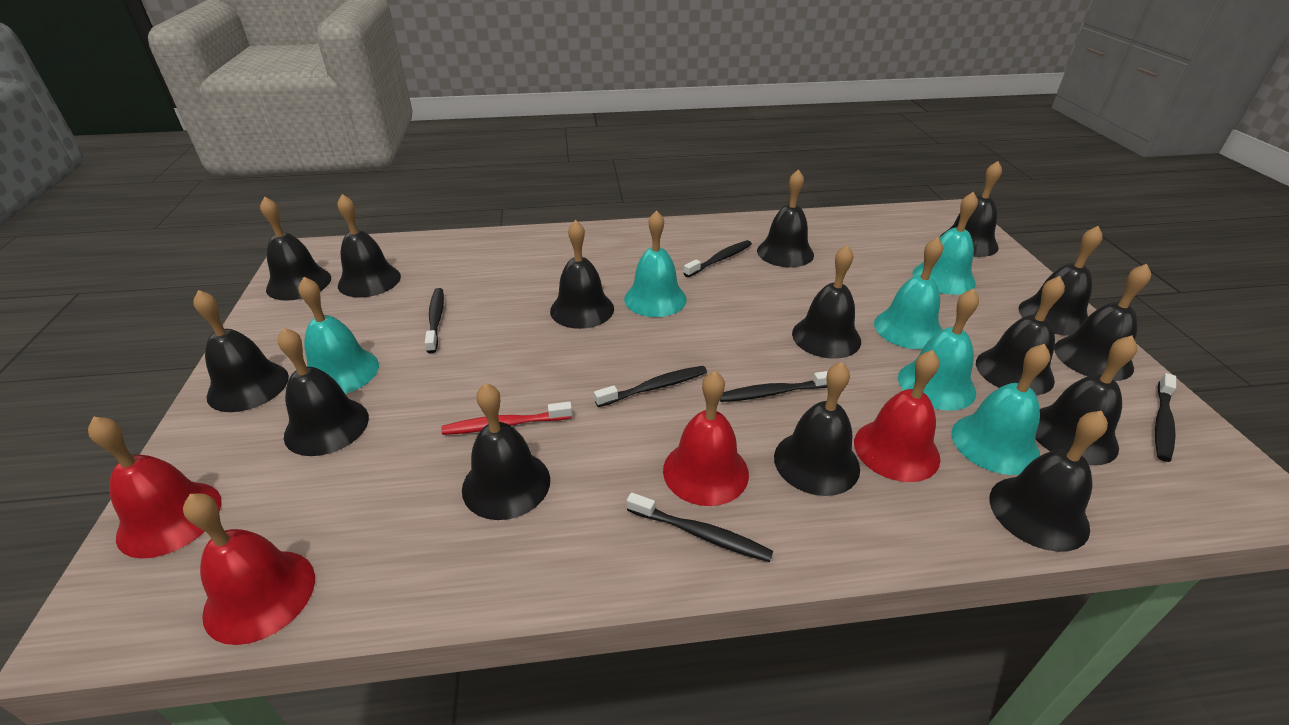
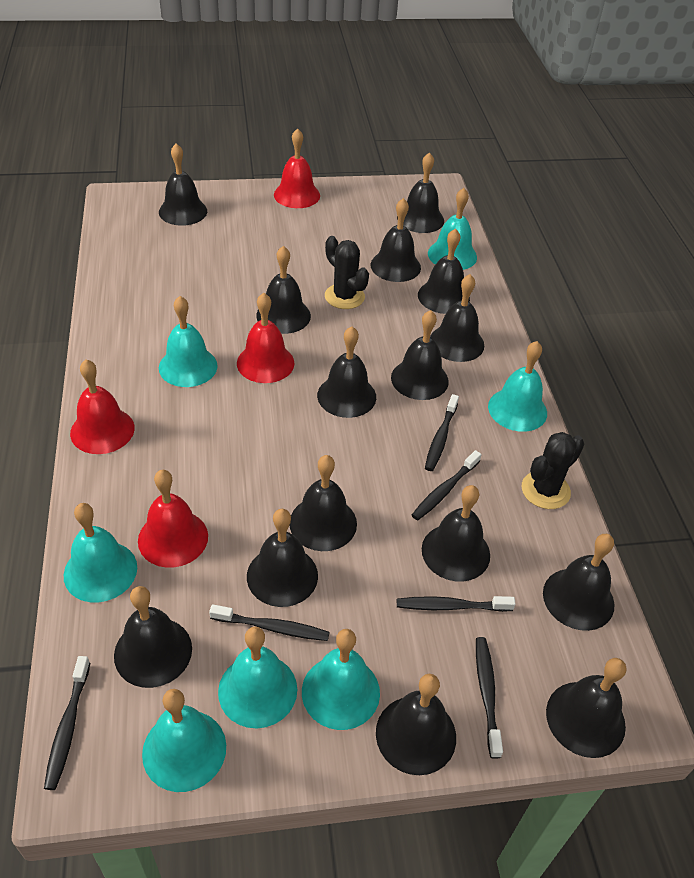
black cactus: 0 -> 2
red toothbrush: 1 -> 0
turquoise bell: 6 -> 7

